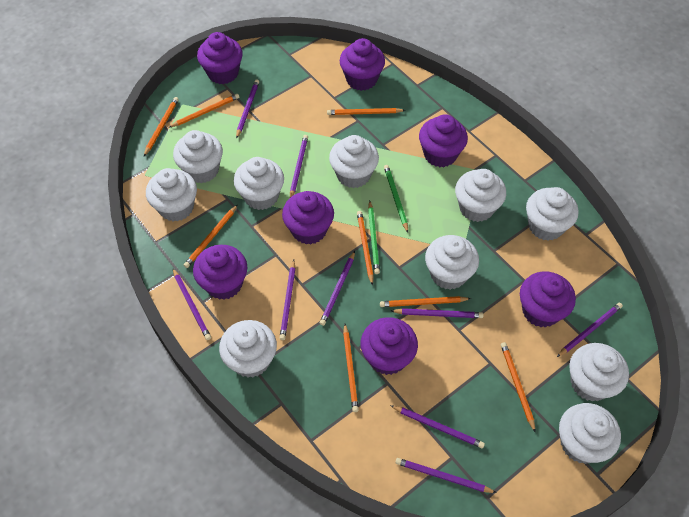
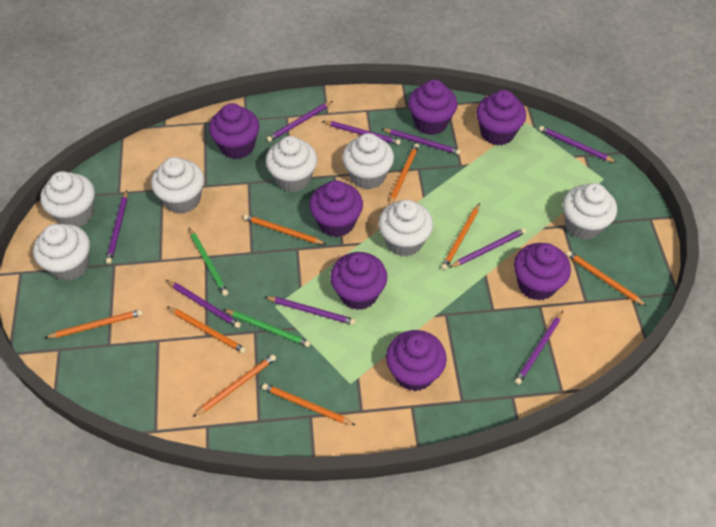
white cupcake: 10 -> 7

